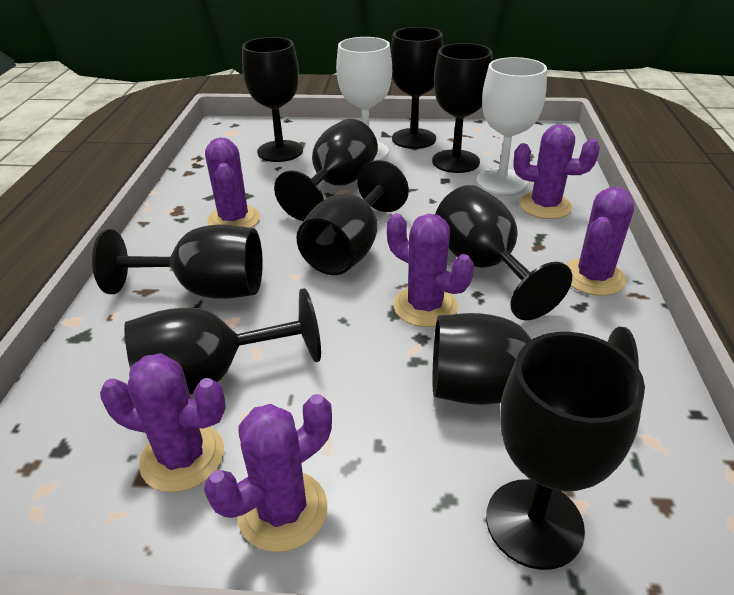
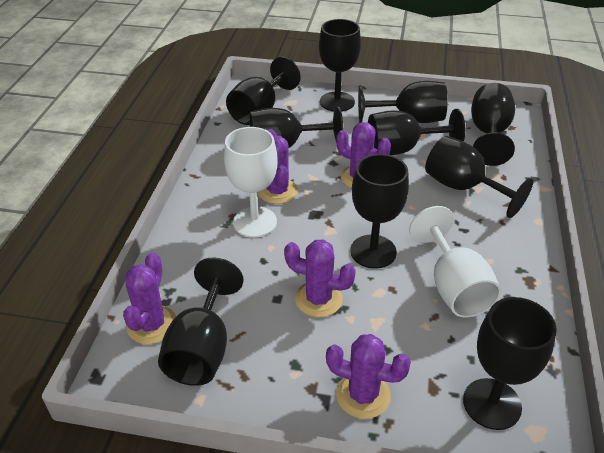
purple cactus: 6 -> 5

